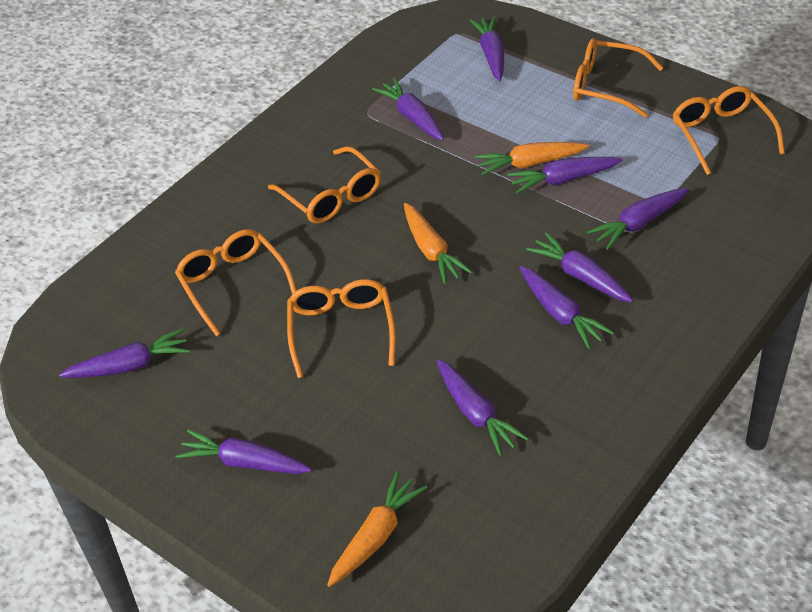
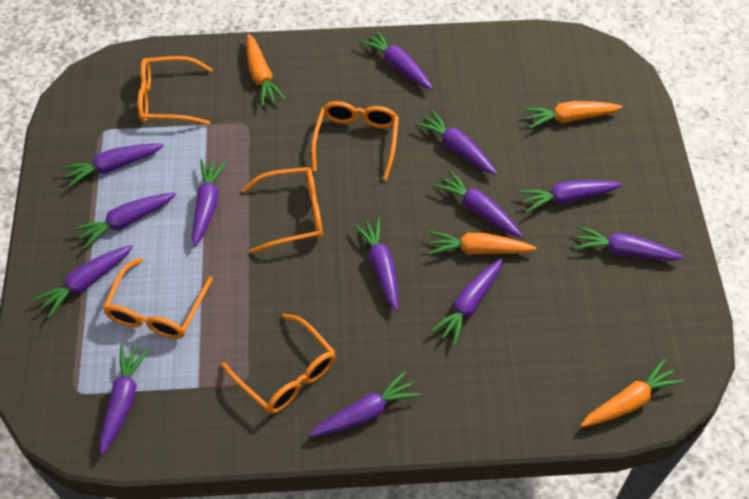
orange carrot: 3 -> 4
purple carrot: 9 -> 13

